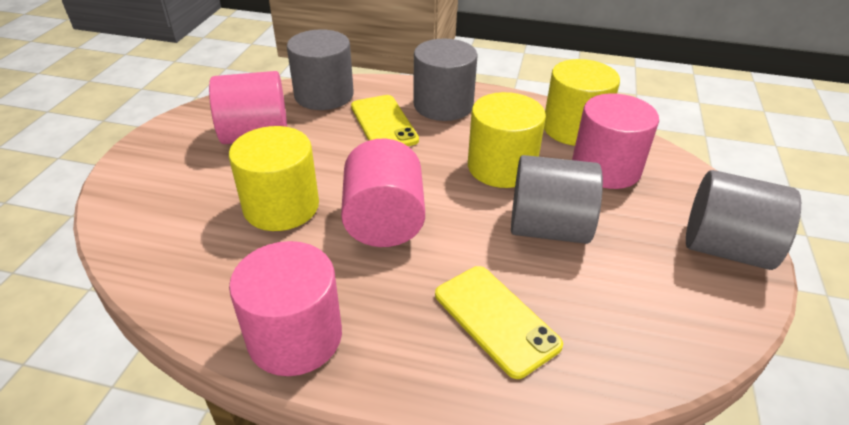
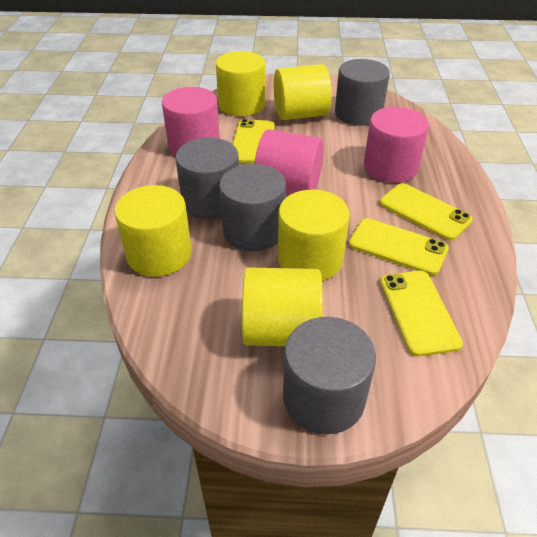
pink cylinder: 4 -> 3
yellow cylinder: 3 -> 5
yellow phone: 2 -> 4

